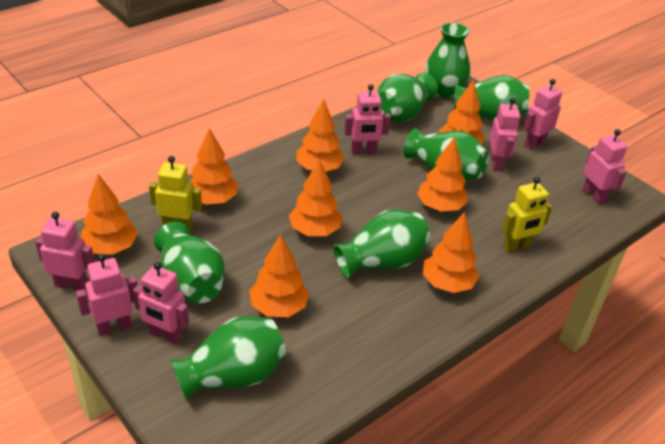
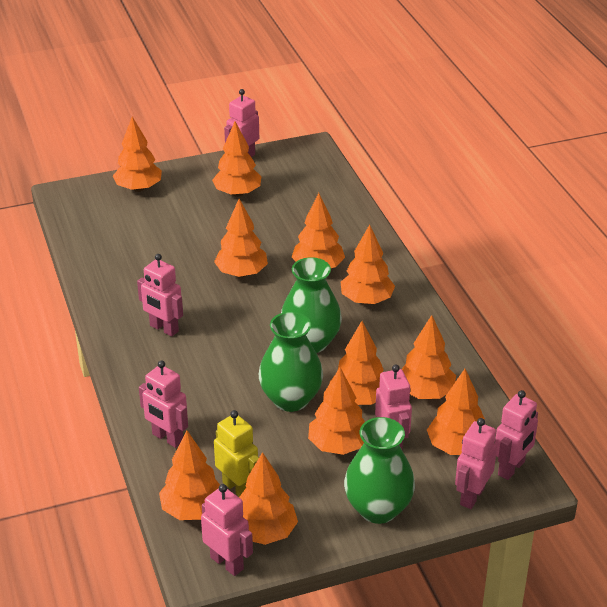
green vase: 7 -> 3
orange tree: 8 -> 11
yellow robot: 2 -> 1

